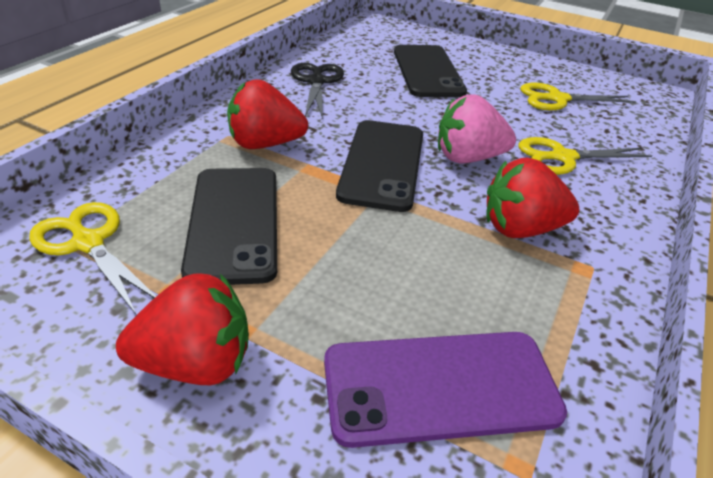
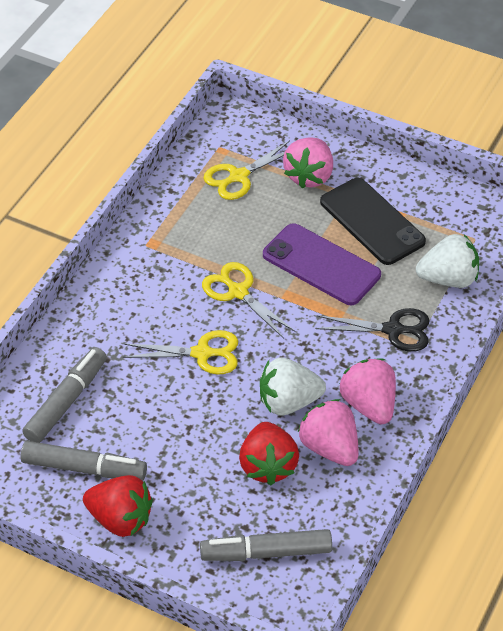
black phone: 3 -> 1
grey marker: 0 -> 3
pink strawberry: 1 -> 3
red strawberry: 3 -> 2
white strawberry: 0 -> 2

